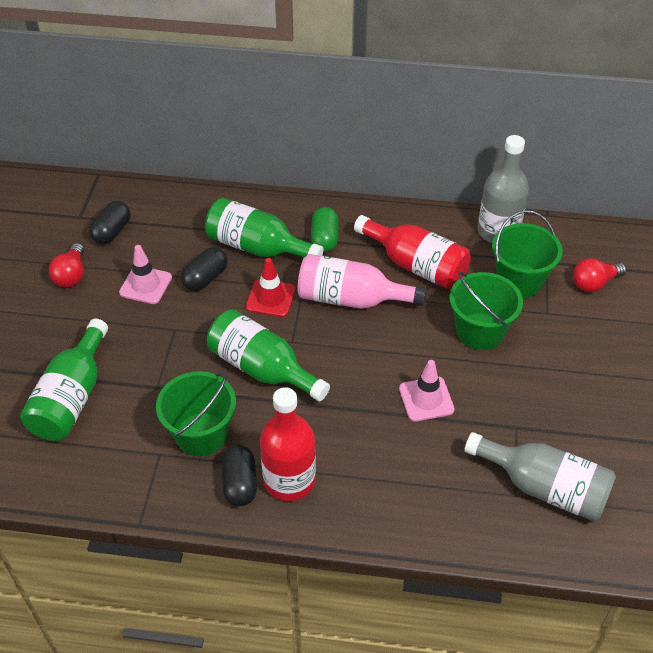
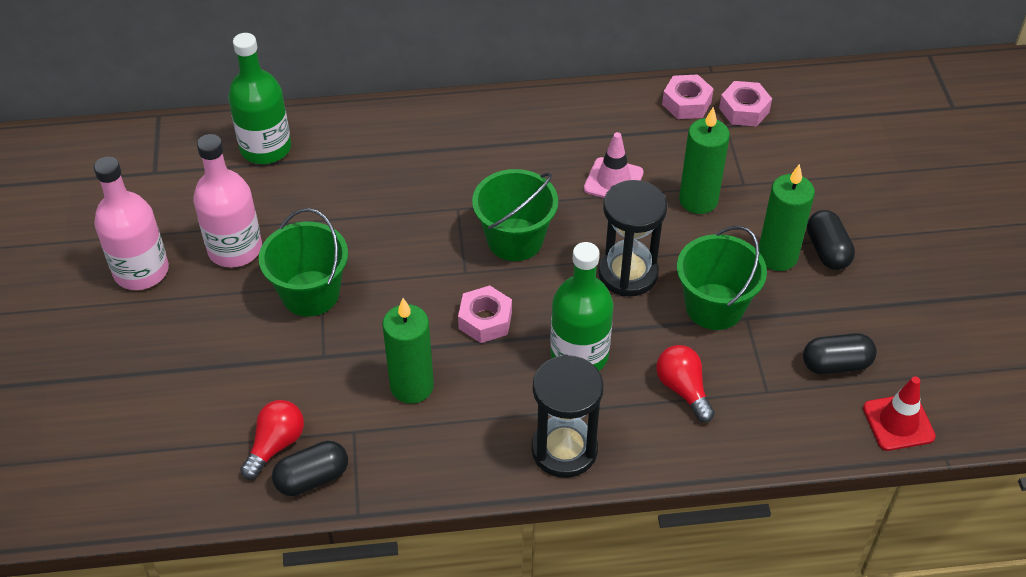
black hourglass: 0 -> 2
green bottle: 3 -> 2
green candle: 0 -> 3
green capsule: 1 -> 0
grey bottle: 2 -> 0
pink bottle: 1 -> 2
pink nut: 0 -> 3
pink traffic cone: 2 -> 1
red bottle: 2 -> 0

